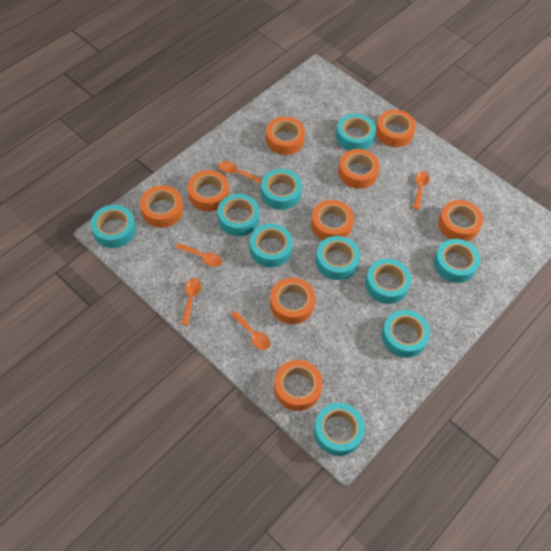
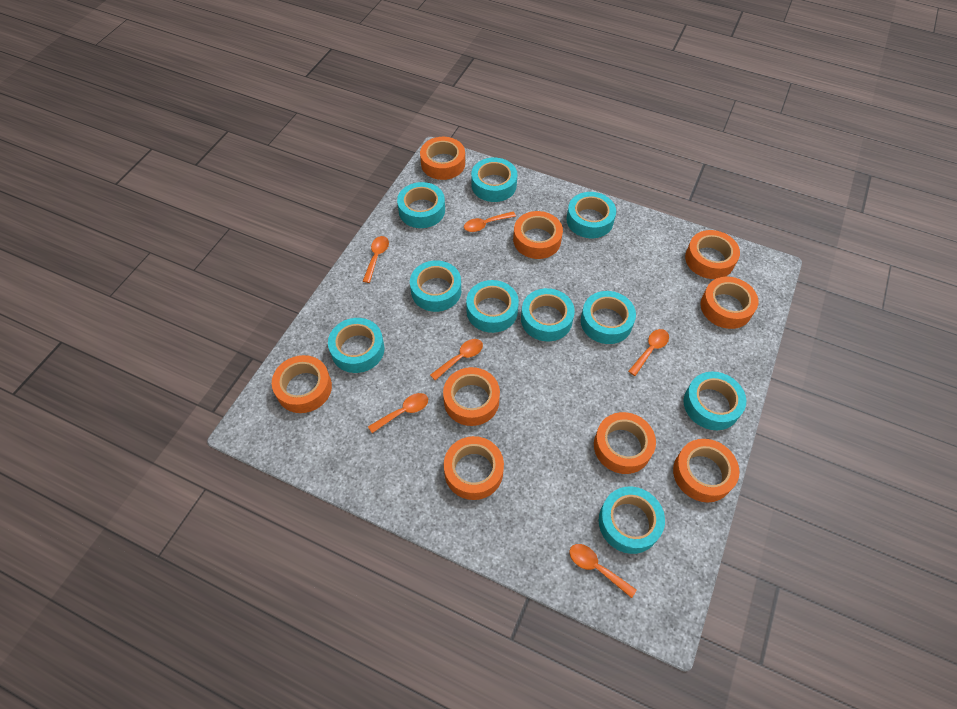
orange spoon: 5 -> 6

